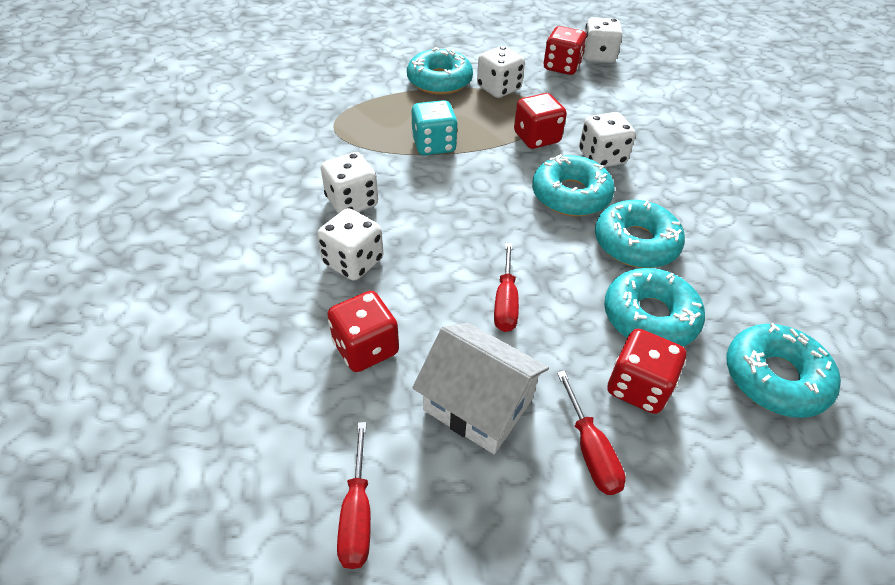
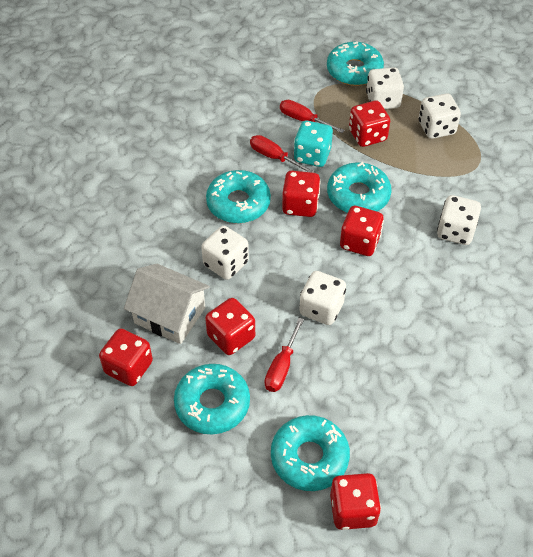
red dice: 4 -> 6

